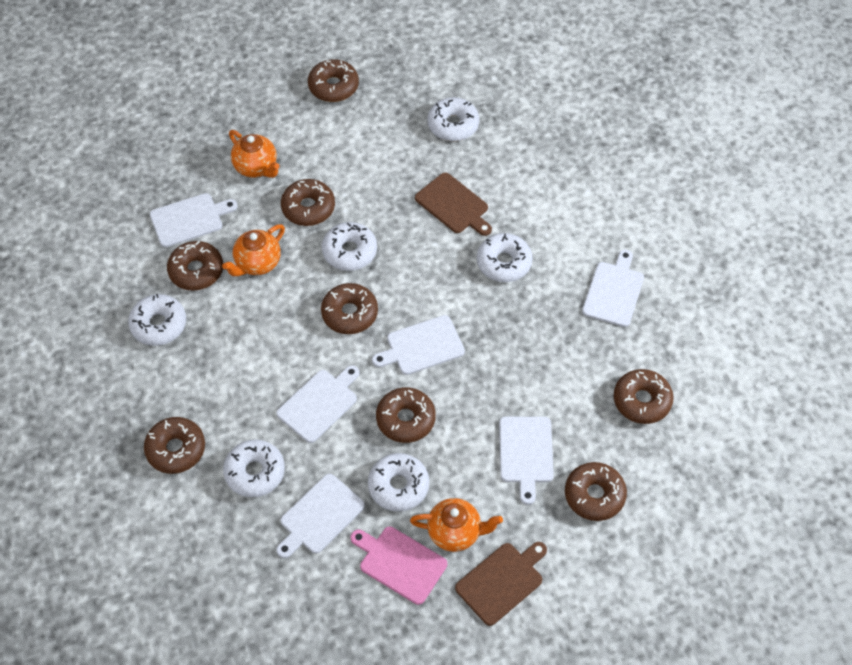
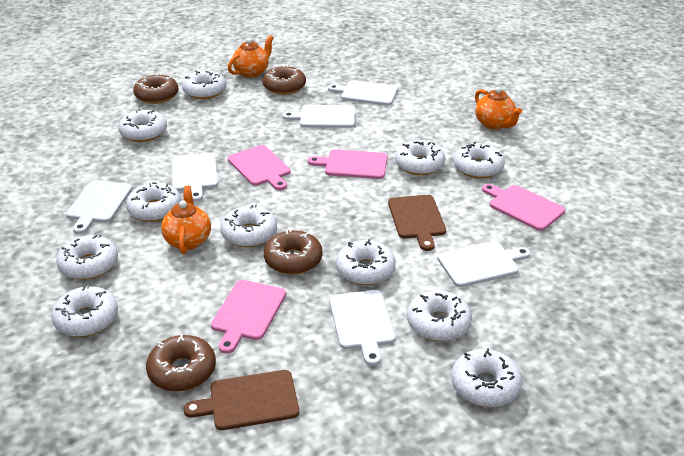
brown donut: 8 -> 4
pink cutting board: 1 -> 4
white donut: 6 -> 11

